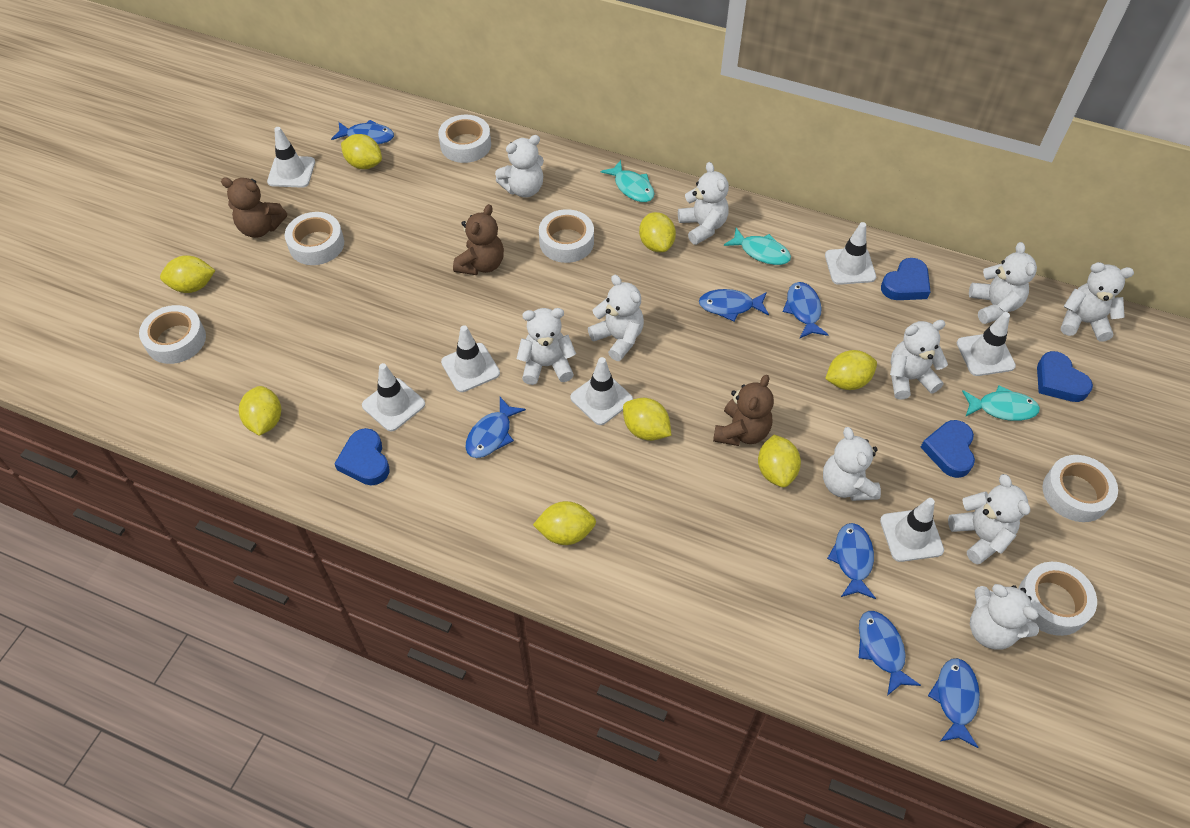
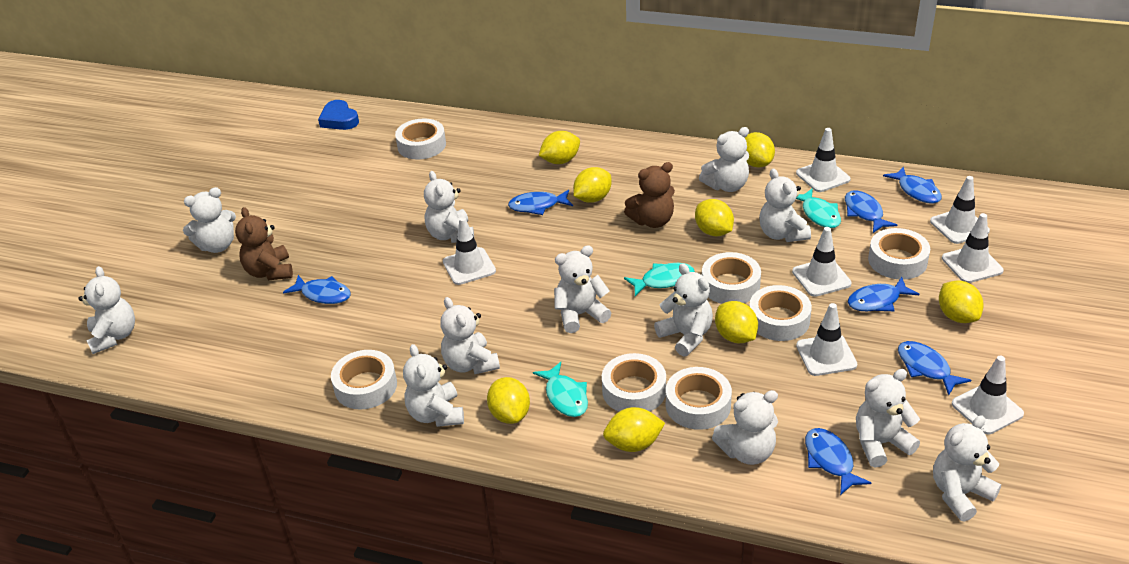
blue heart: 4 -> 1
brown teddy bear: 3 -> 2
white tape: 6 -> 7
white teddy bear: 10 -> 12

